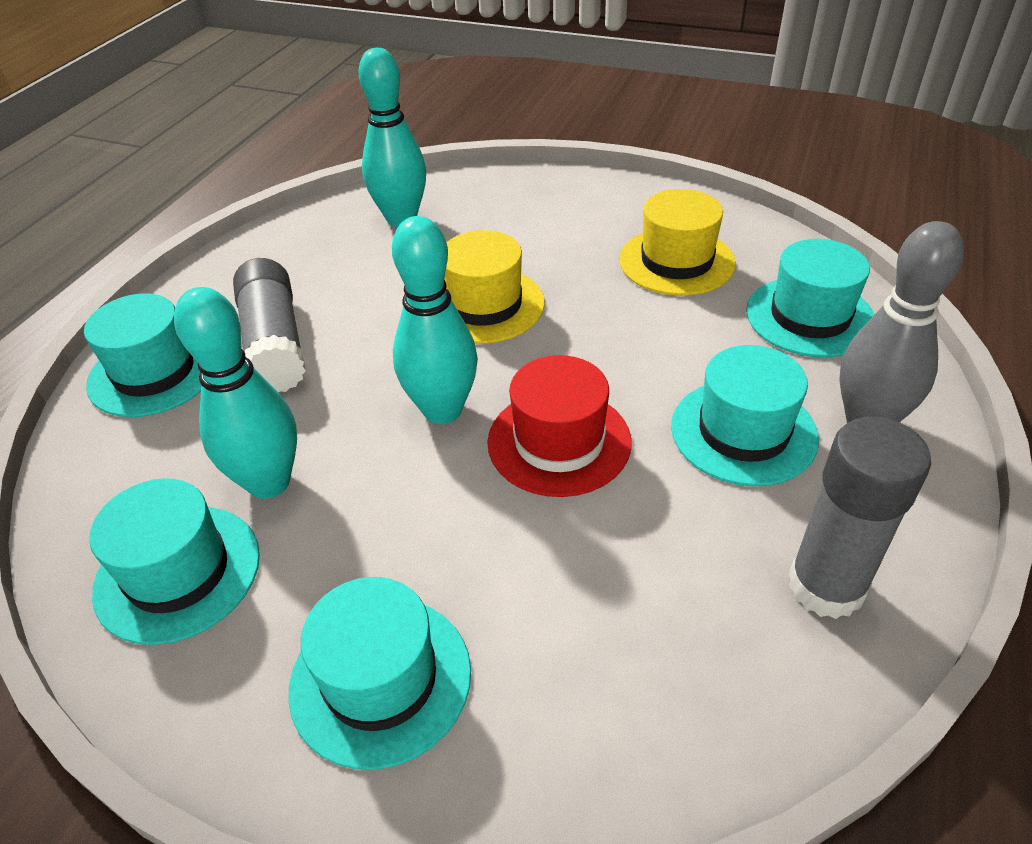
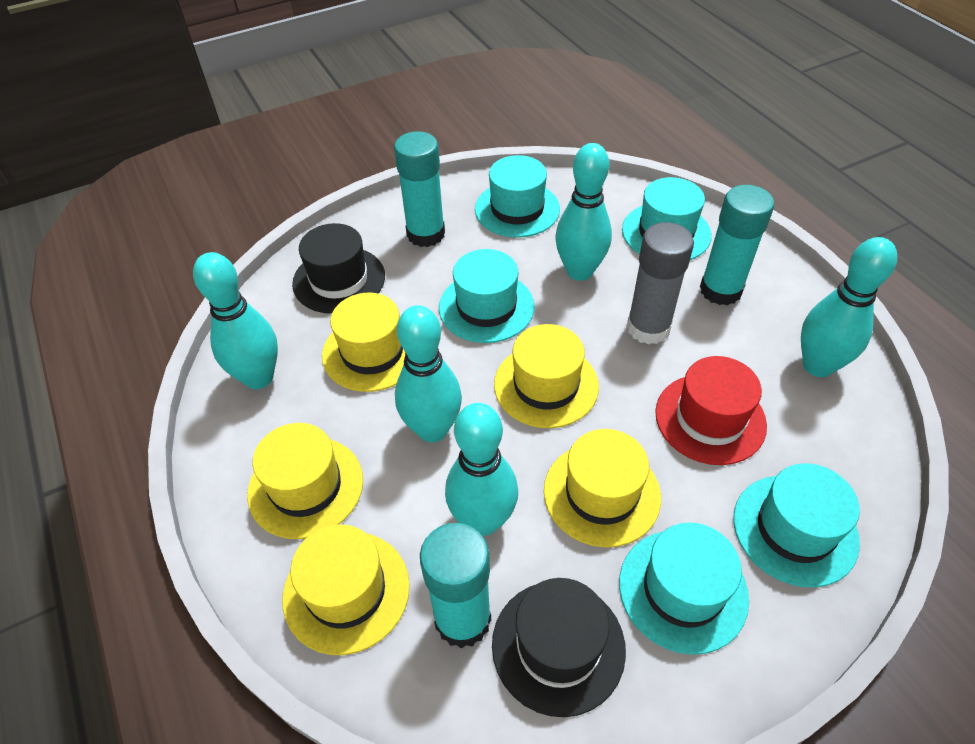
black hat: 0 -> 2
grey bowling pin: 1 -> 0
grey glue stick: 2 -> 1
turquoise bowling pin: 3 -> 5
turquoise glue stick: 0 -> 3
yellow hat: 2 -> 5

